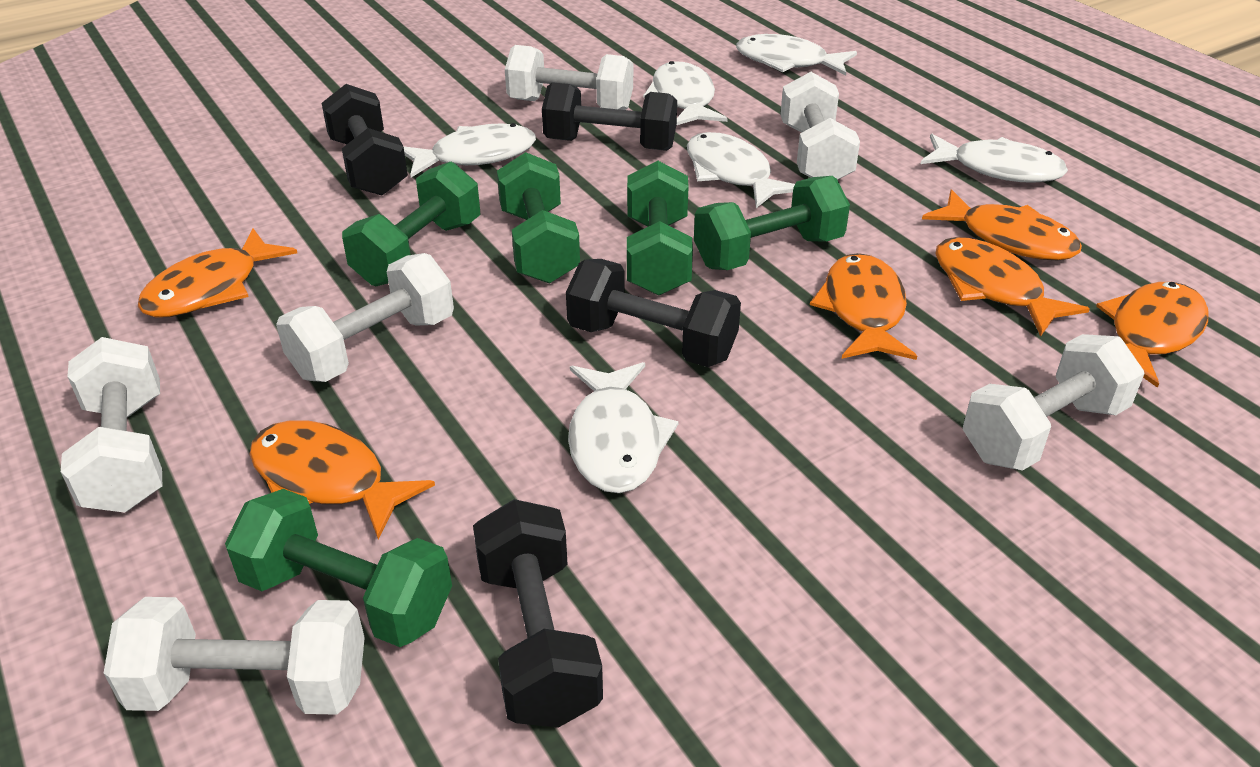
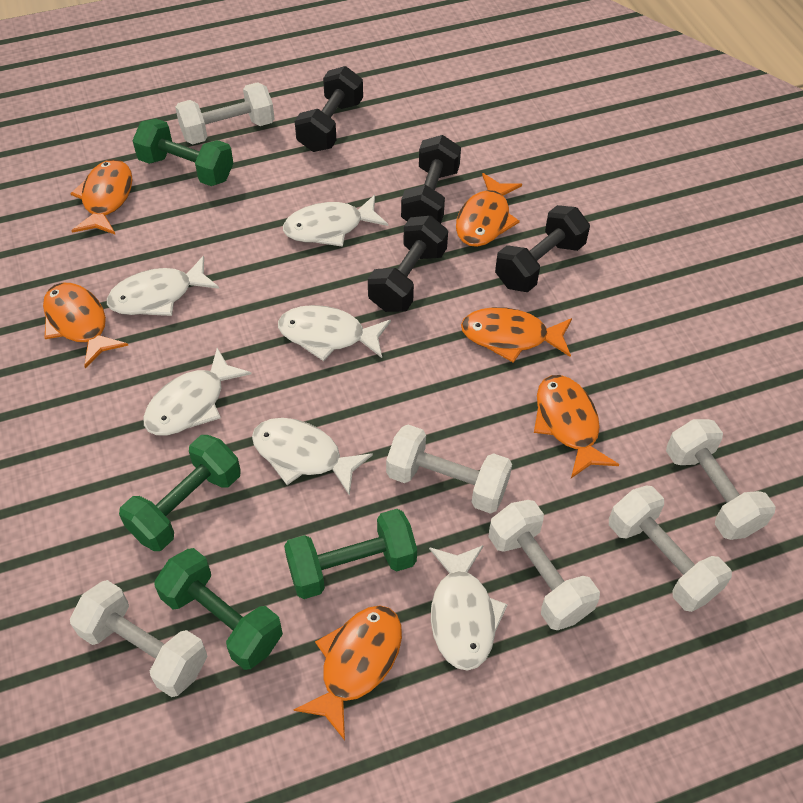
green dumbbell: 5 -> 4

